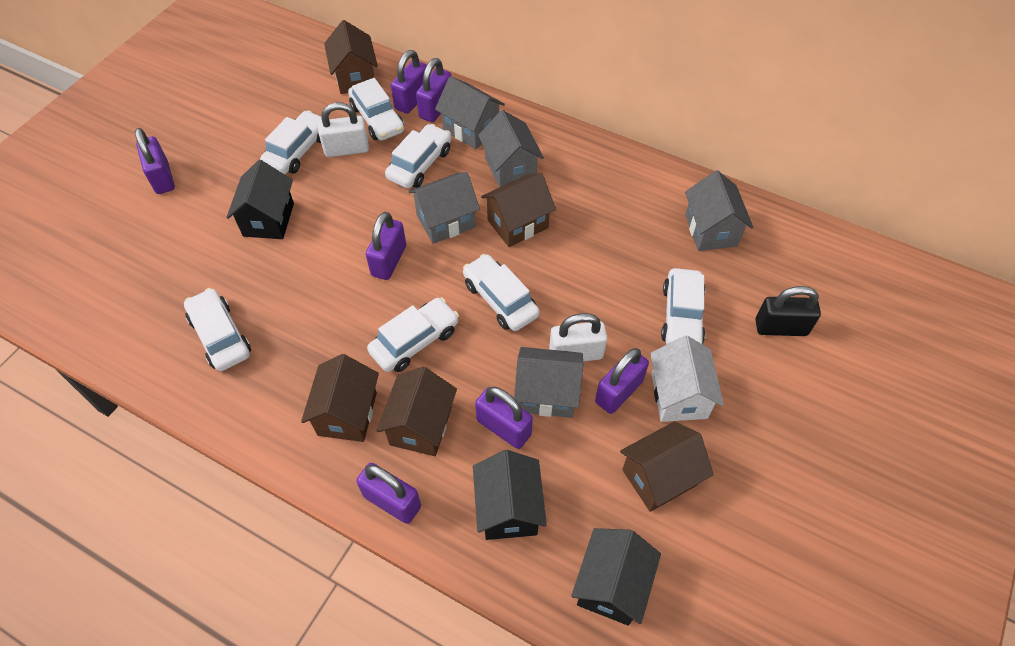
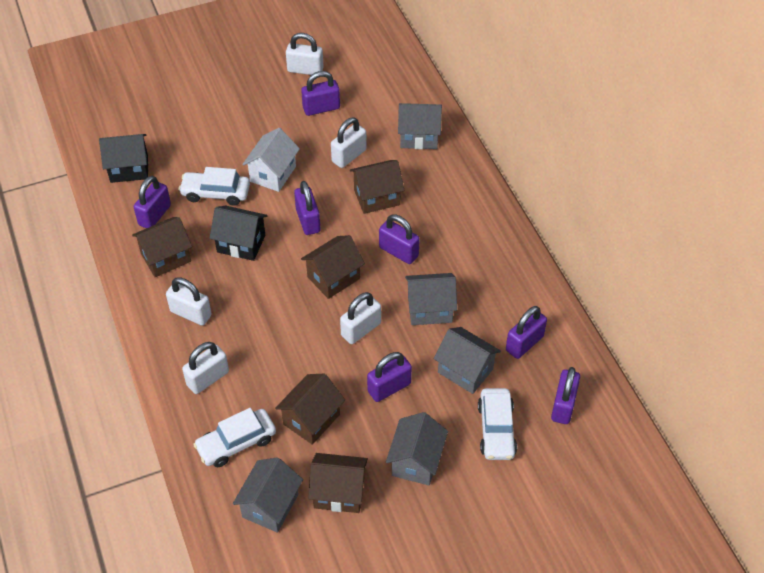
black house: 3 -> 2
black padlock: 1 -> 0
white car: 7 -> 3
white padlock: 2 -> 5

